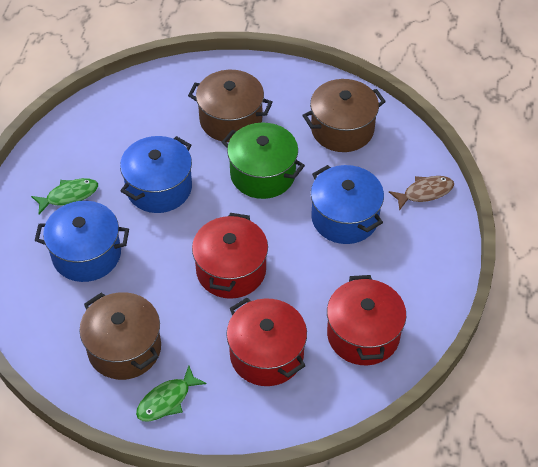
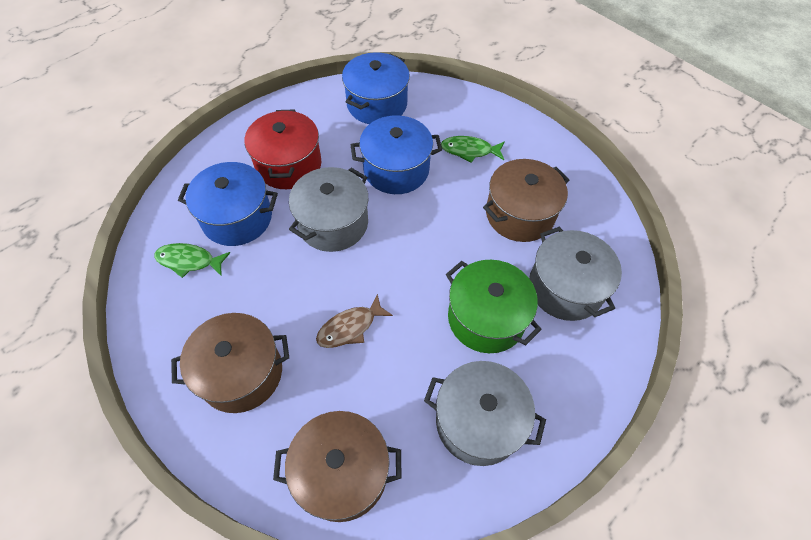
grey pot: 0 -> 3
red pot: 3 -> 1

